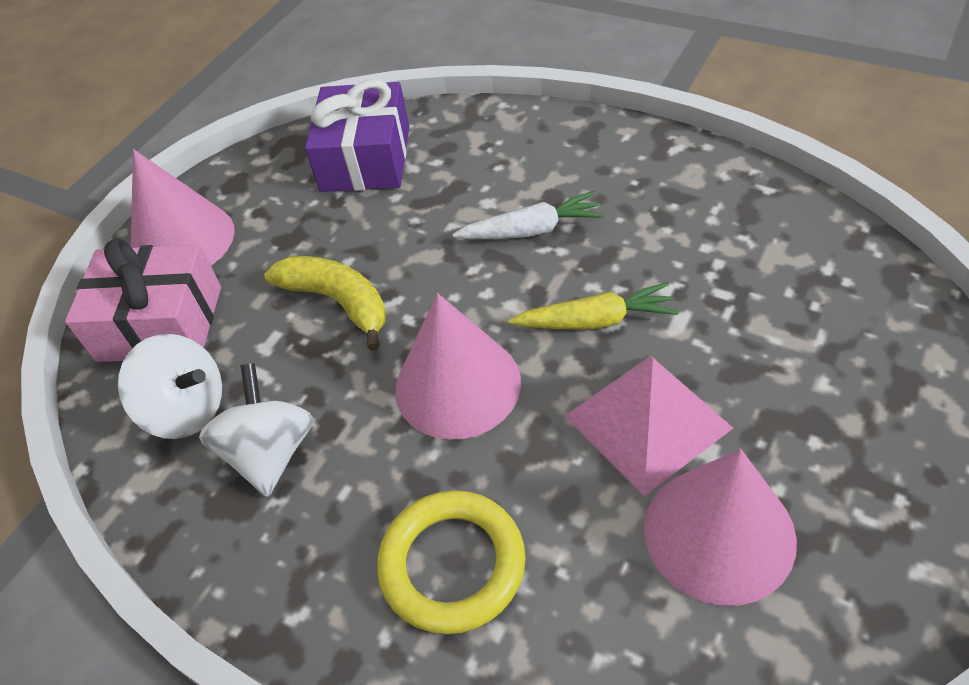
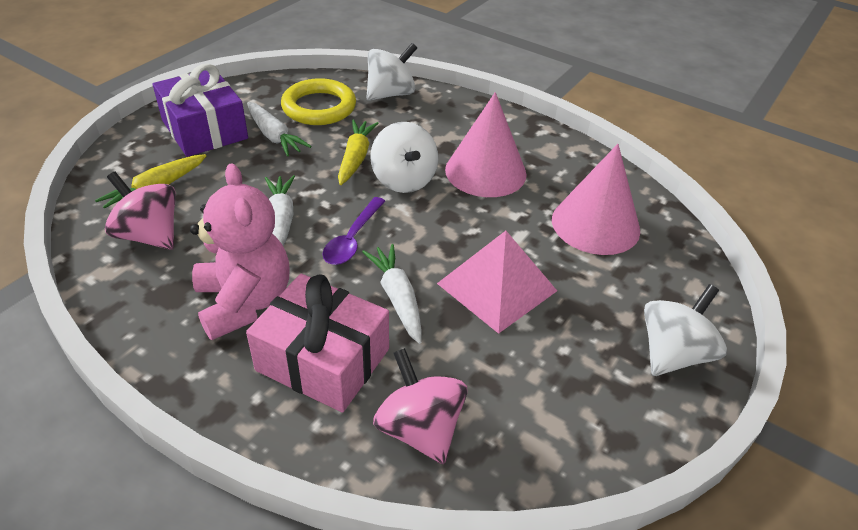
pink cone: 3 -> 2
pink spinning top: 0 -> 2
pink teddy bear: 0 -> 1
purple spoon: 0 -> 1
white carrot: 1 -> 3
white spinning top: 2 -> 3
yellow banana: 1 -> 0
yellow carrot: 1 -> 2

